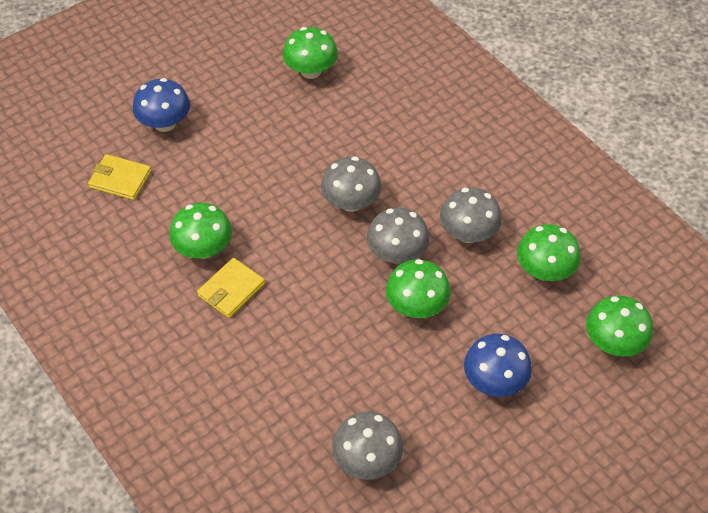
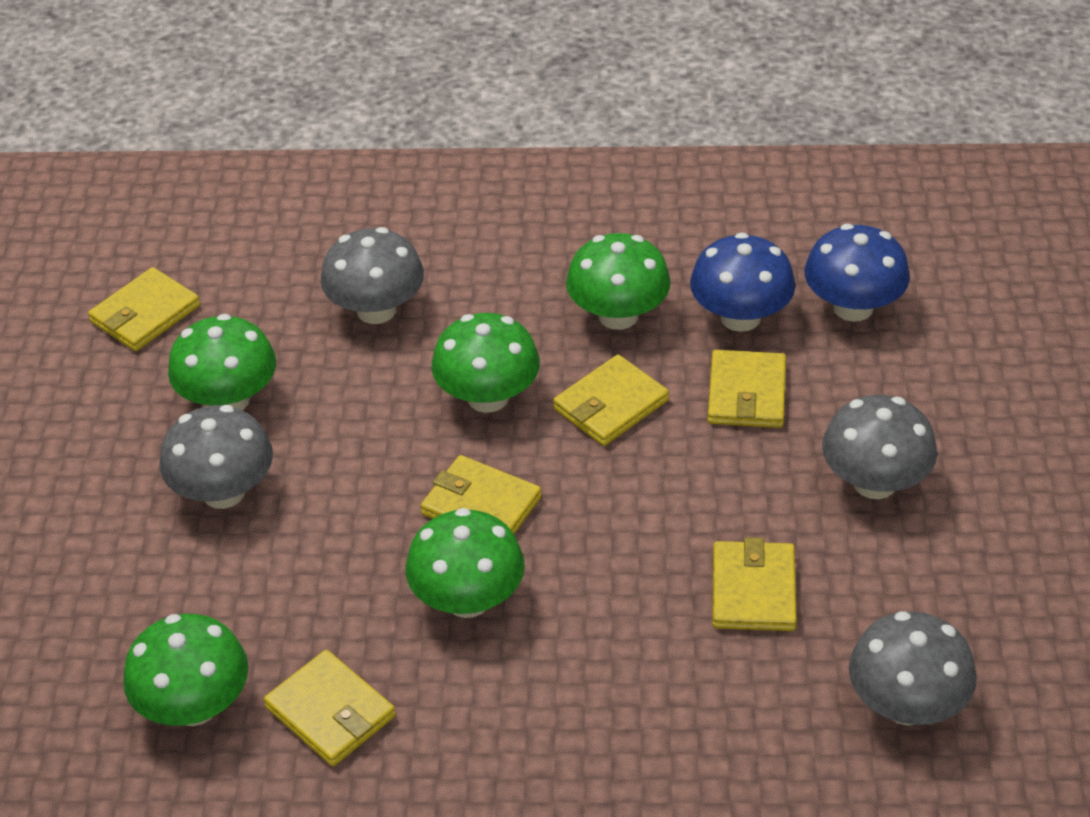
yellow wallet: 2 -> 6

